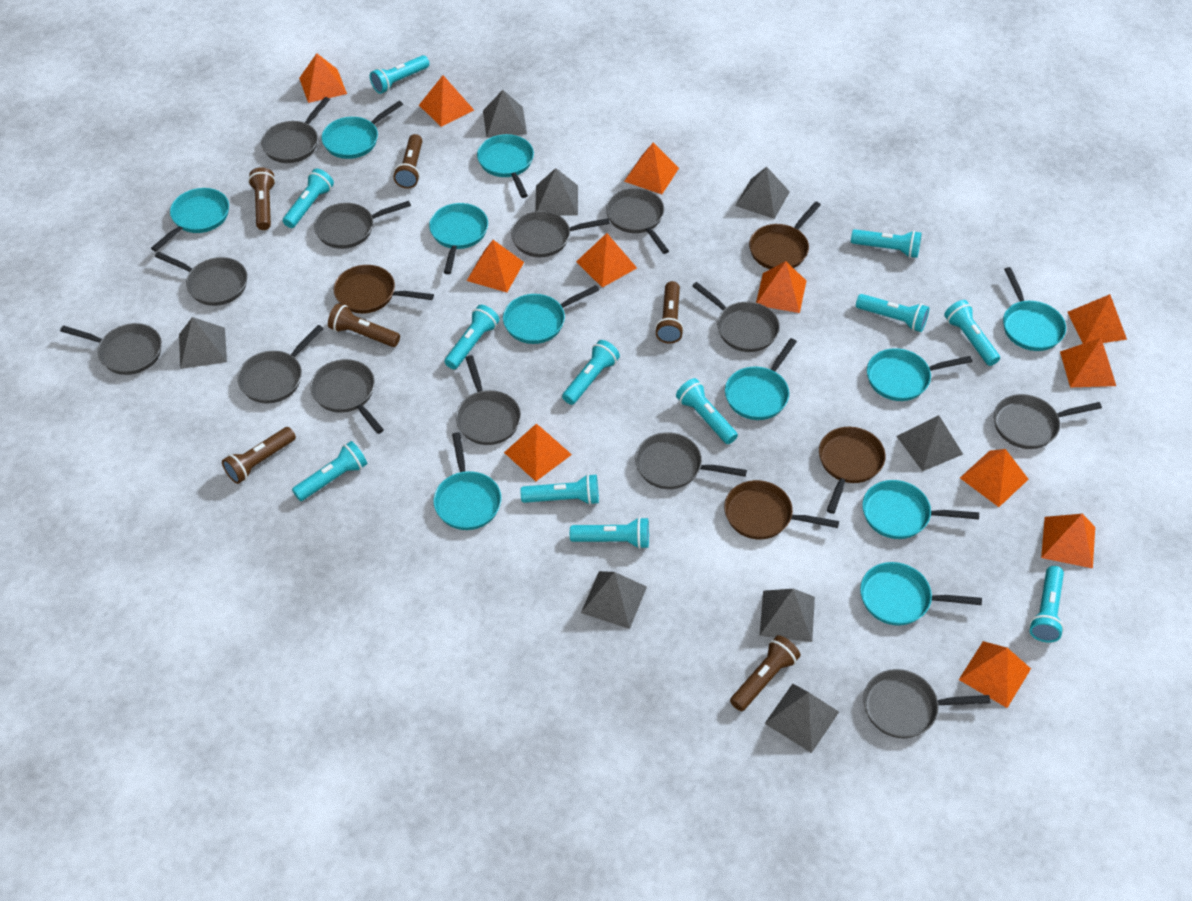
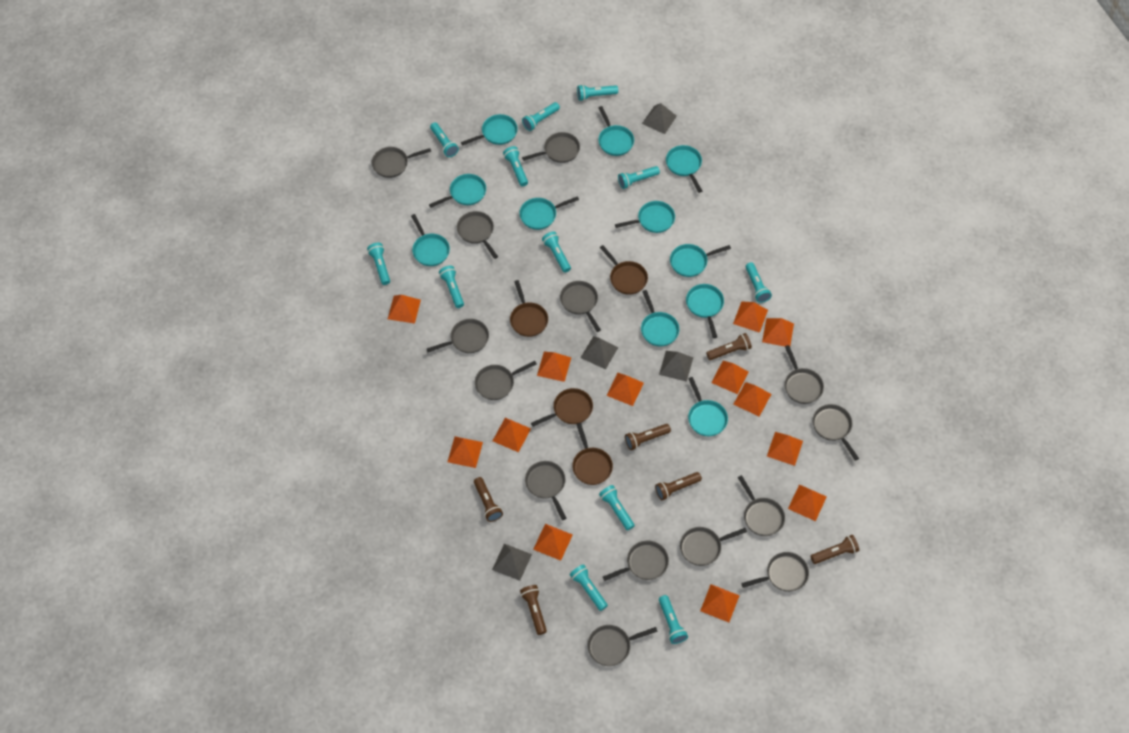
grey pan: 13 -> 14
grey pyramid: 8 -> 4
orange pyramid: 12 -> 13

